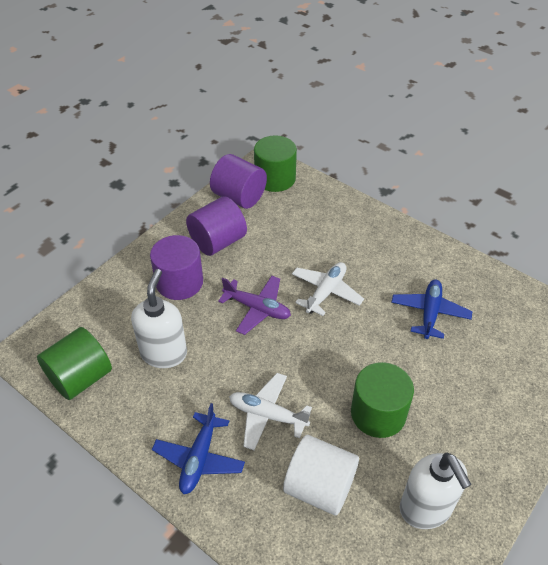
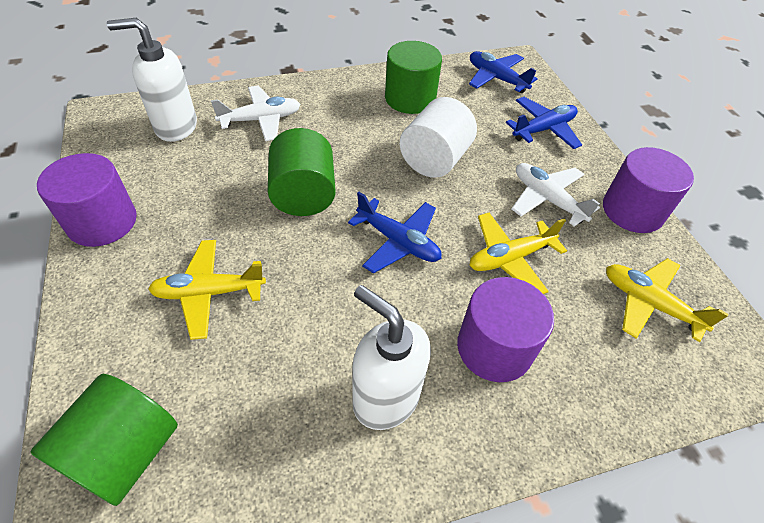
blue plane: 2 -> 3
purple plane: 1 -> 0
yellow plane: 0 -> 3

